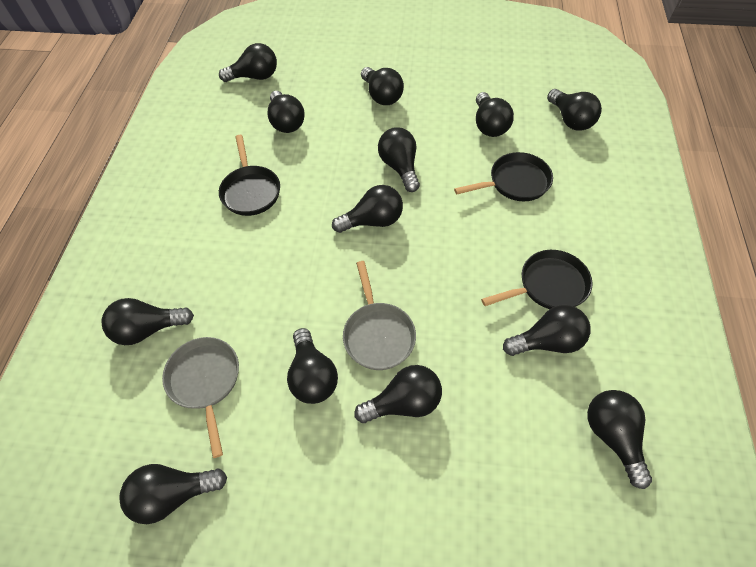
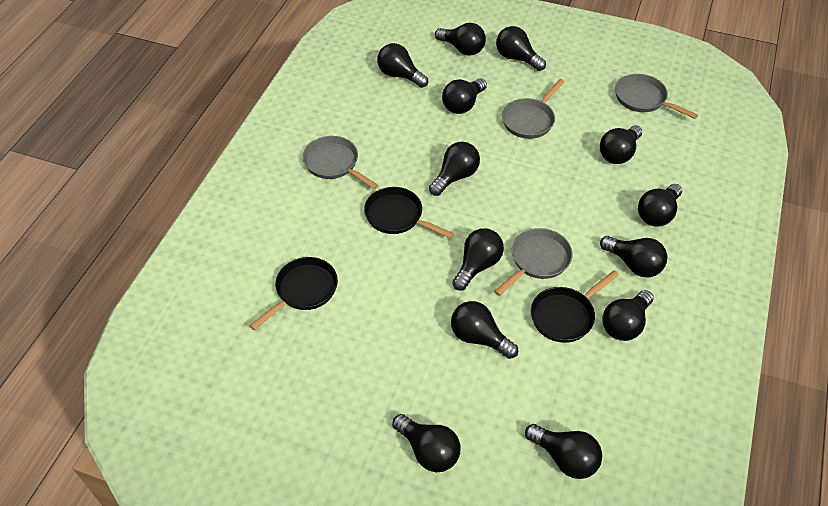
grey pan: 2 -> 4

